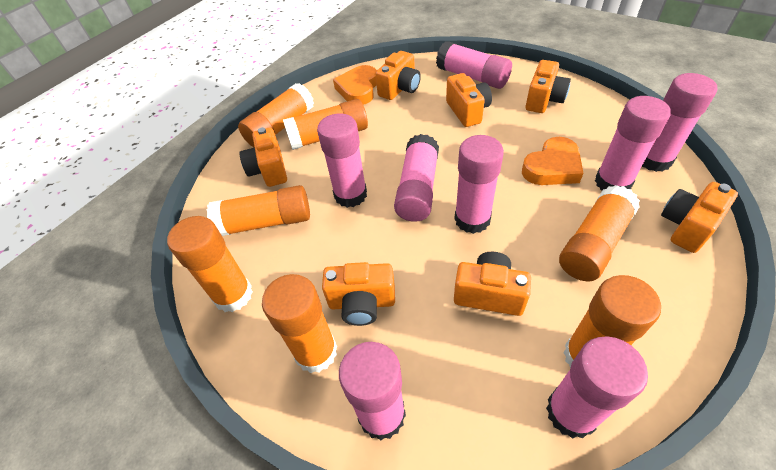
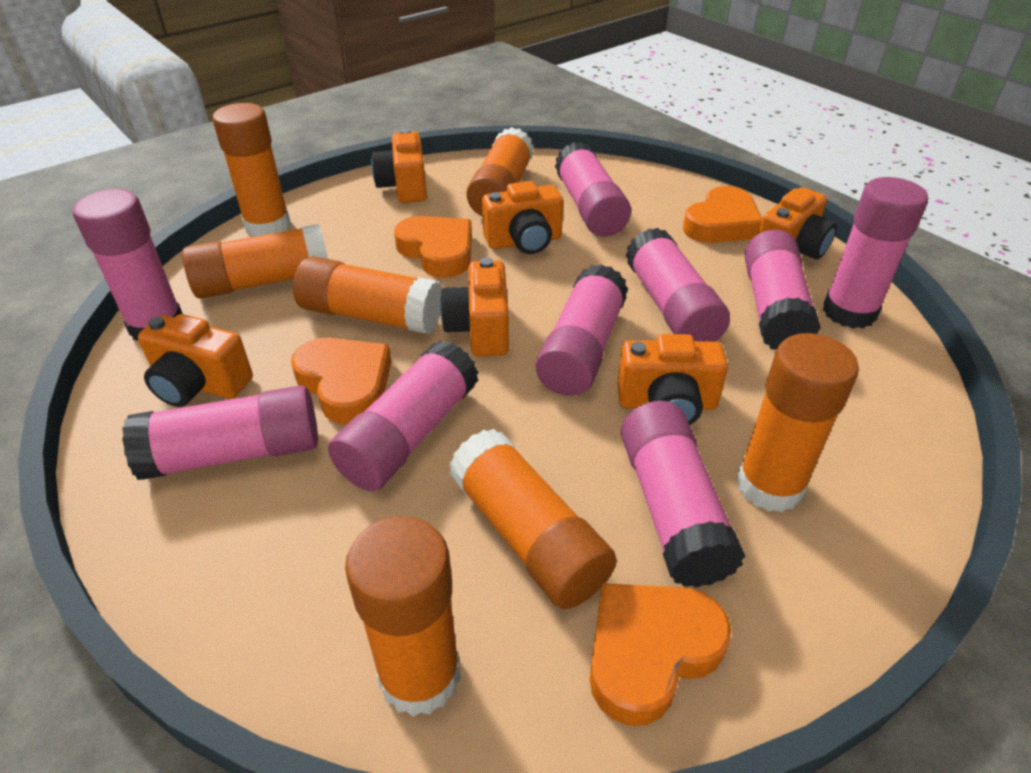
orange camera: 7 -> 6
orange heart: 2 -> 4
pink glue stick: 8 -> 9

